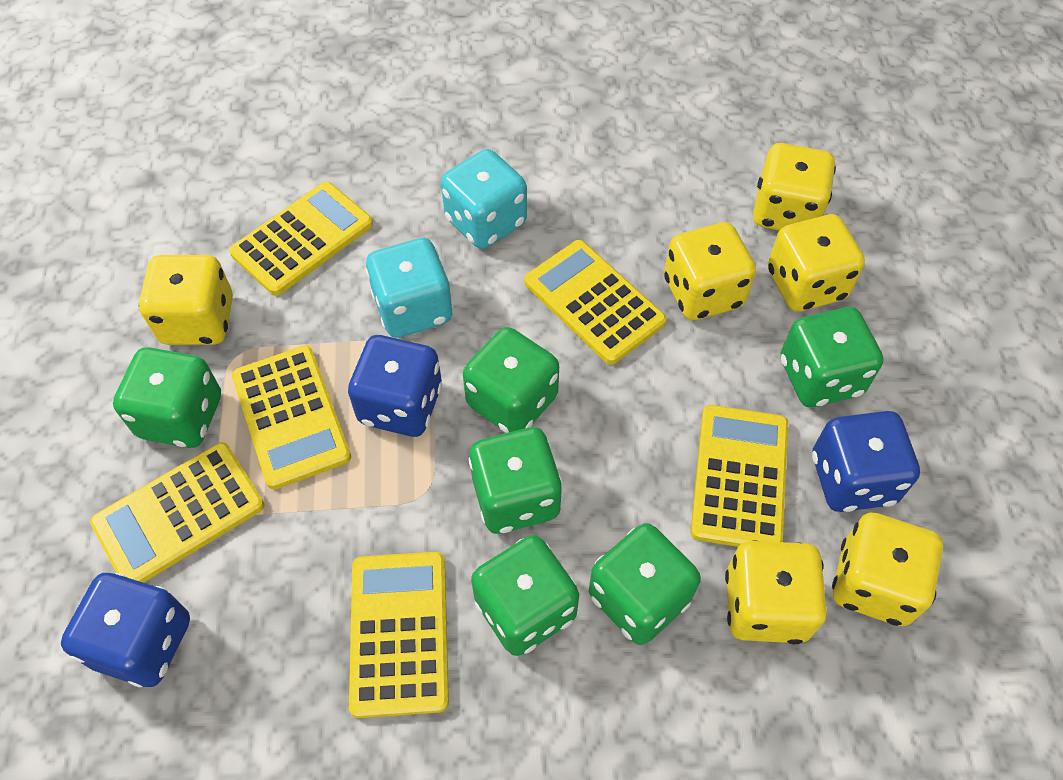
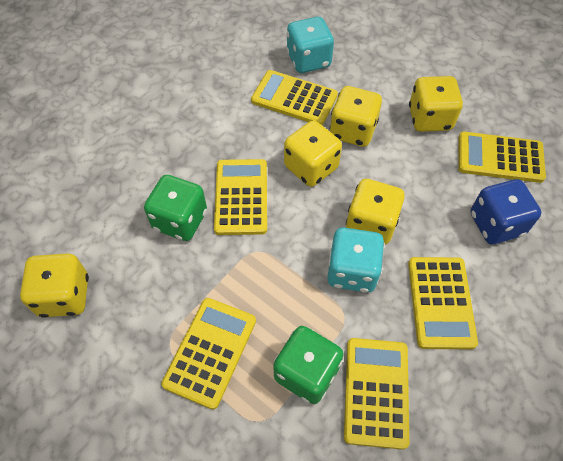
blue dice: 3 -> 1
green dice: 6 -> 2
yellow dice: 6 -> 5

